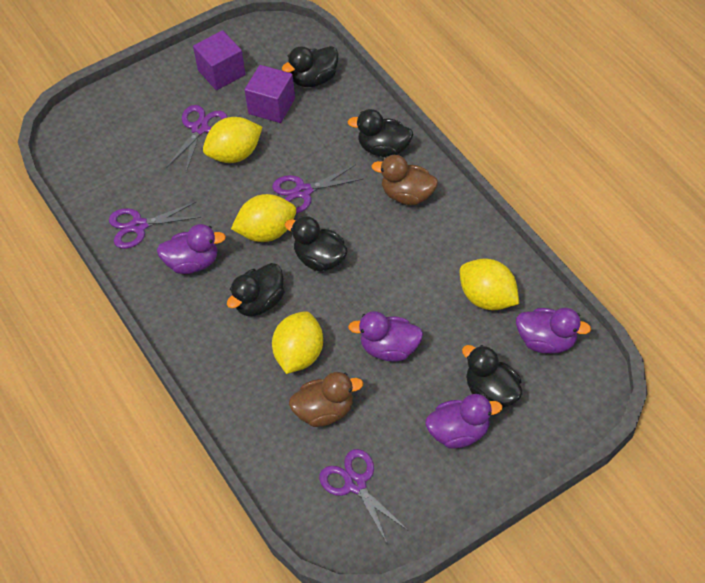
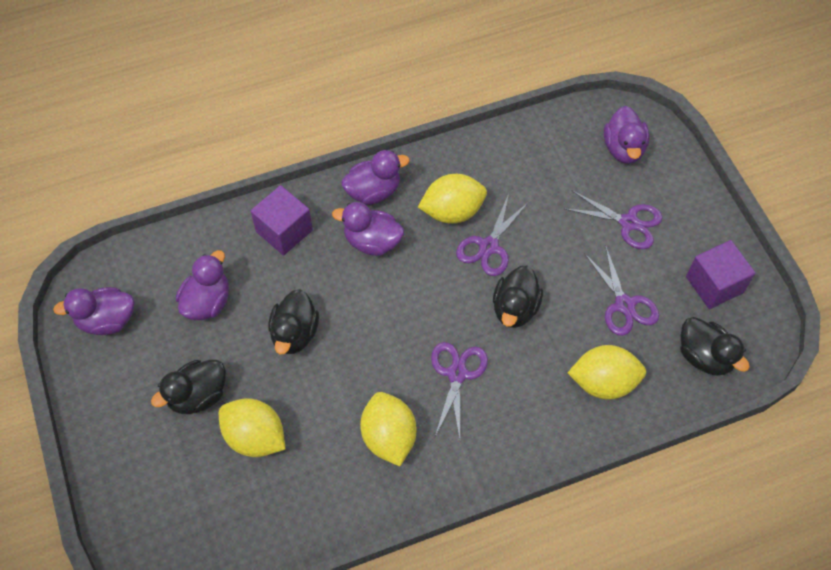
black duck: 5 -> 4
brown duck: 2 -> 0
purple duck: 4 -> 5

